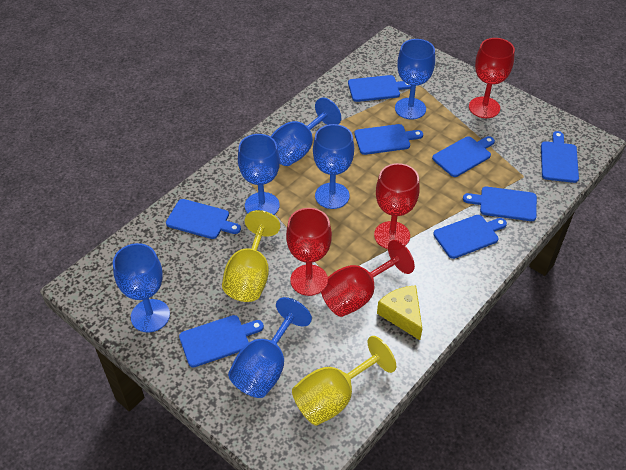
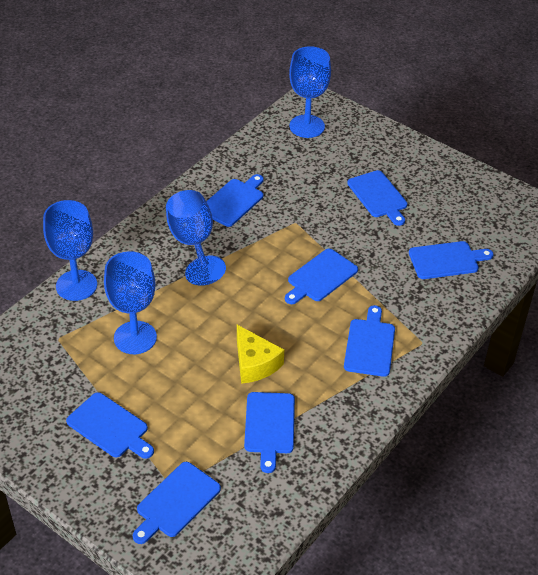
blue goblet: 6 -> 4
red goblet: 4 -> 0
yellow goblet: 2 -> 0

